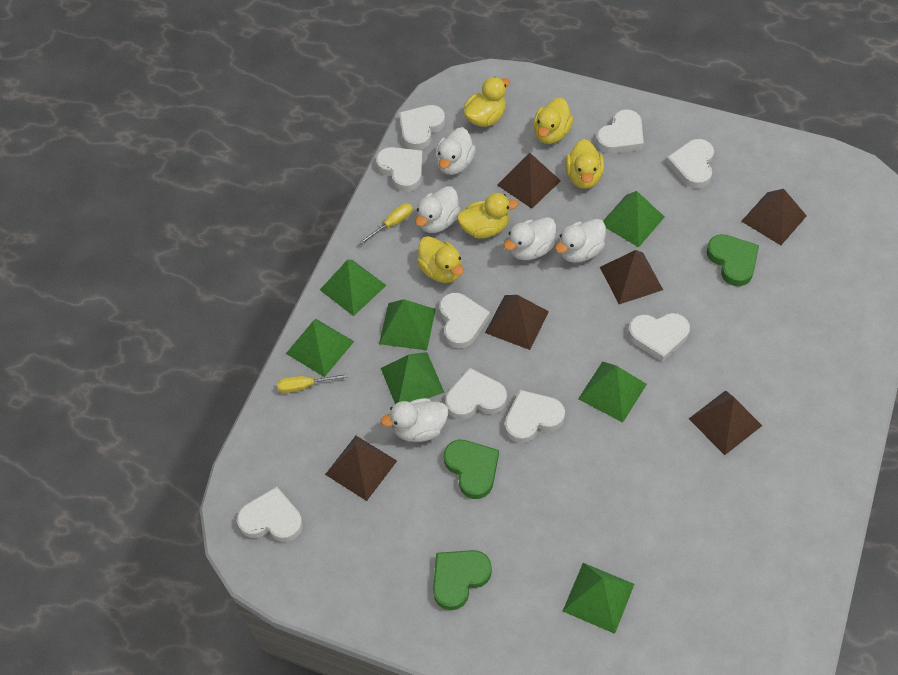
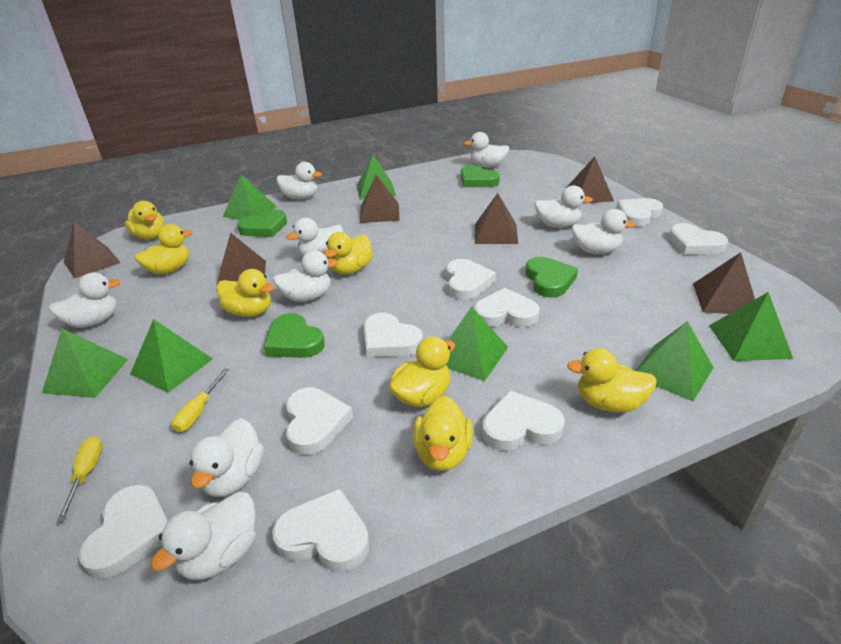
green heart: 3 -> 4
white duck: 5 -> 9
yellow duck: 5 -> 7

